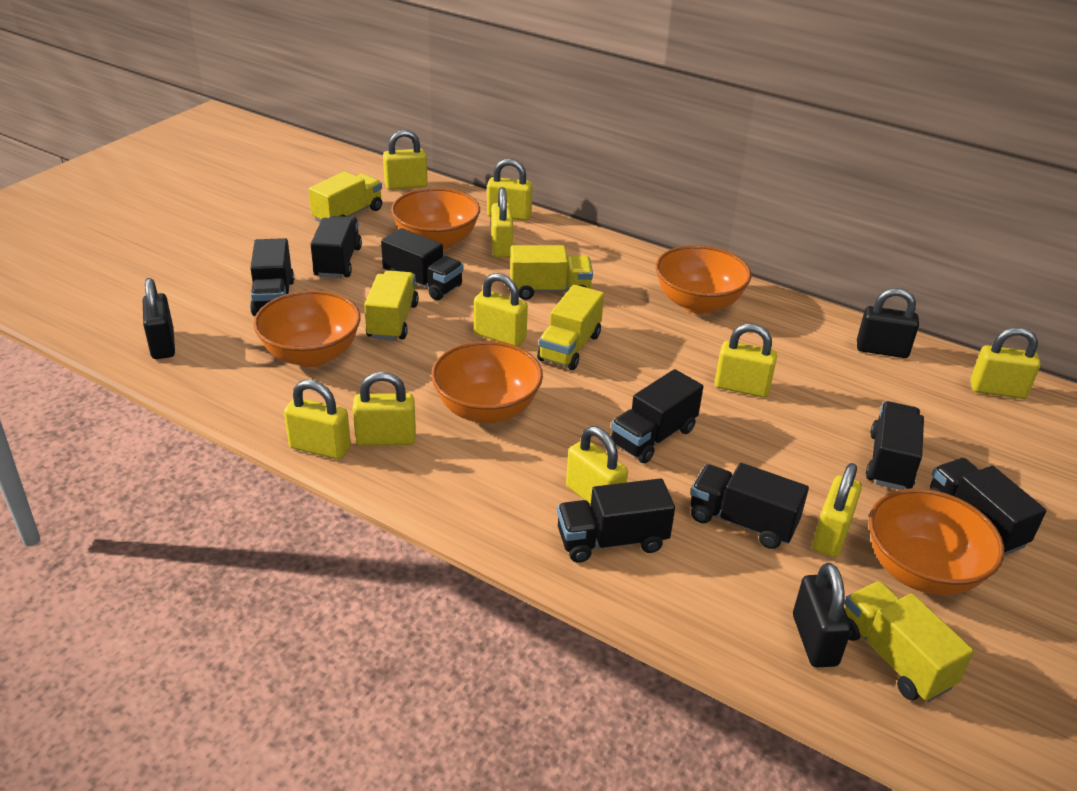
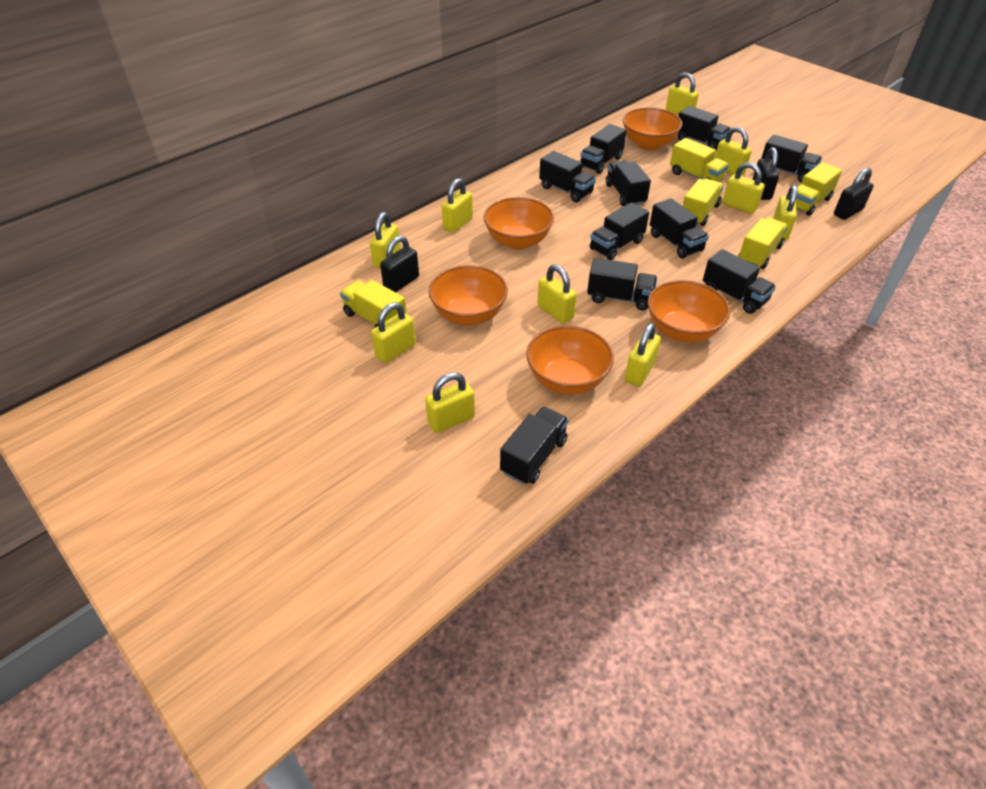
black truck: 8 -> 10

